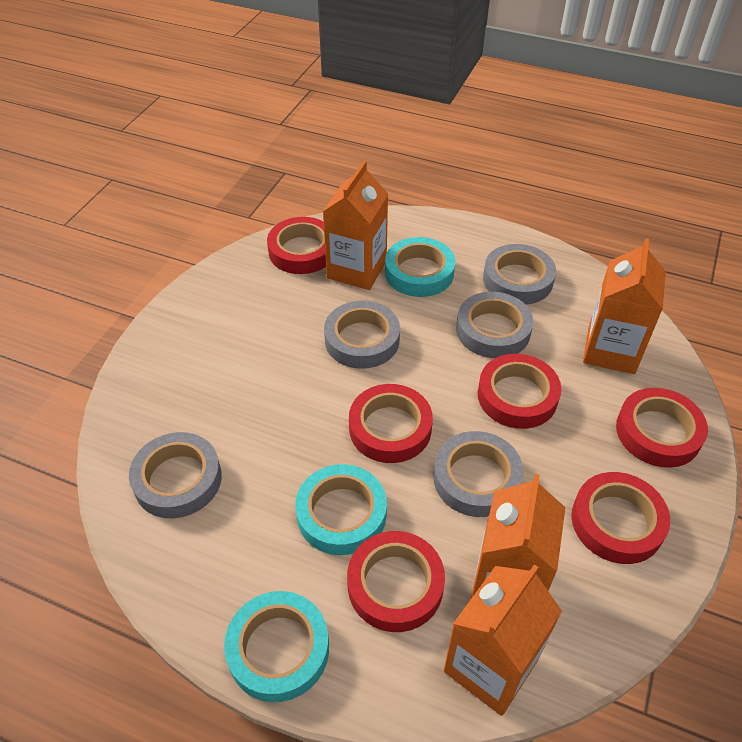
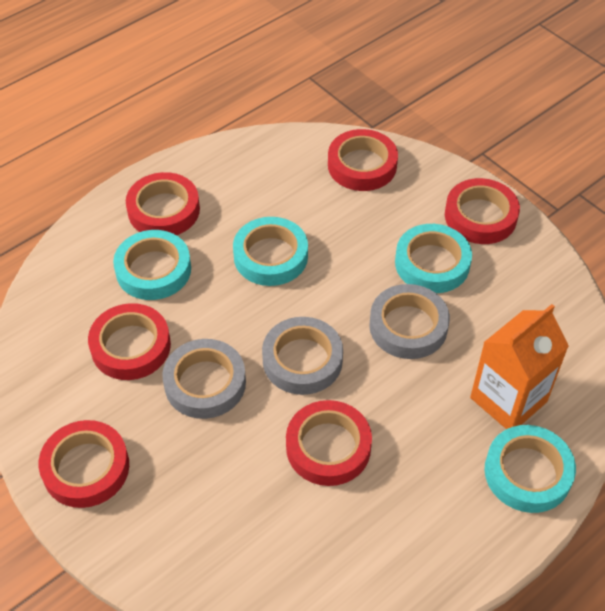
grey tape: 5 -> 3
orange carton: 4 -> 1
turquoise tape: 3 -> 4

